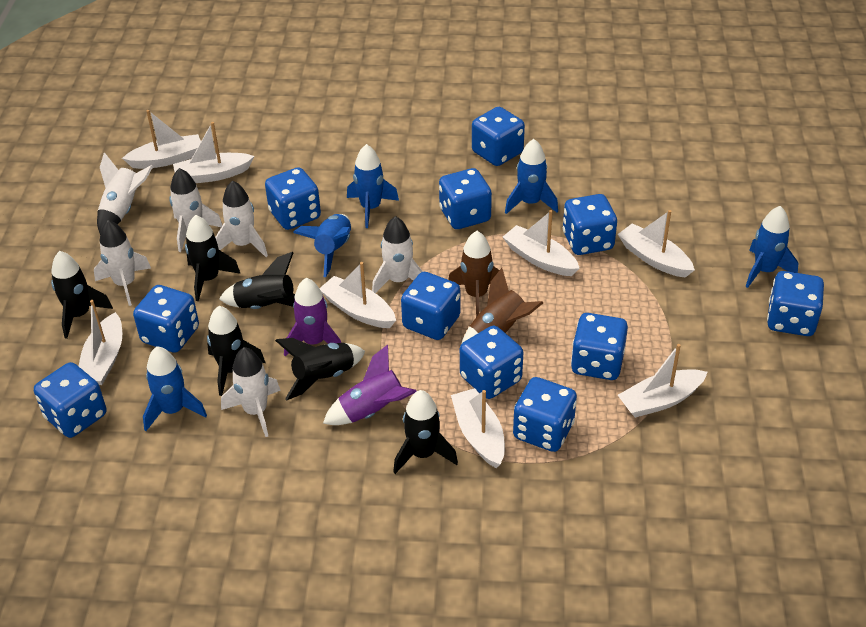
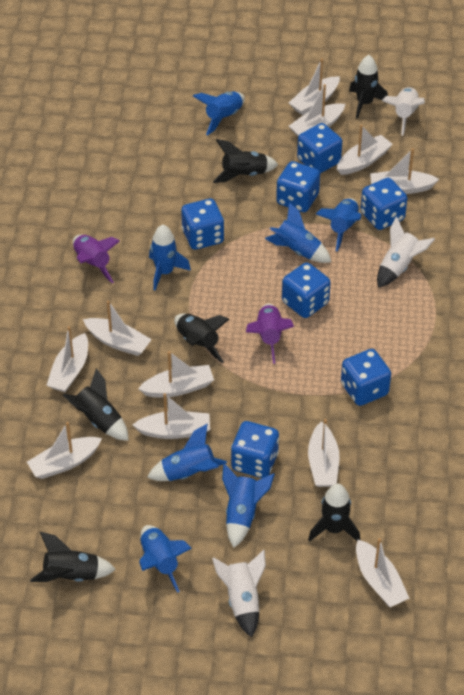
blue dice: 11 -> 7
blue rocket: 5 -> 7
brown rocket: 2 -> 0
white boat: 8 -> 11
white rocket: 6 -> 3

